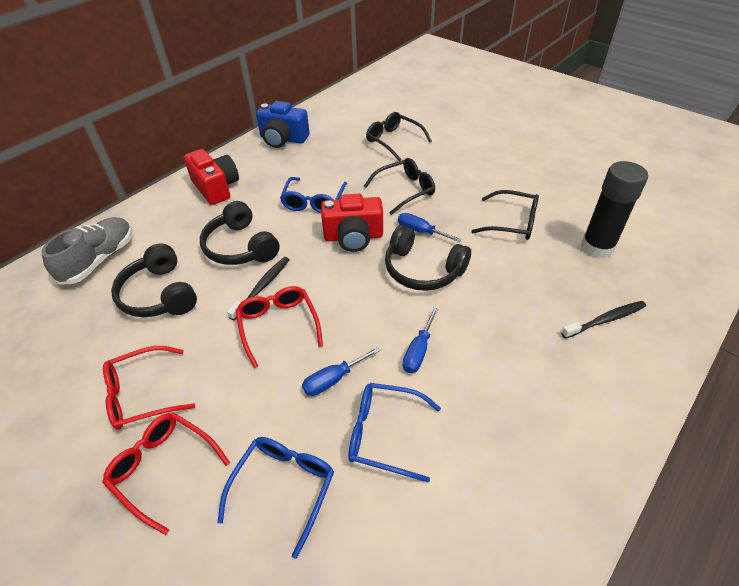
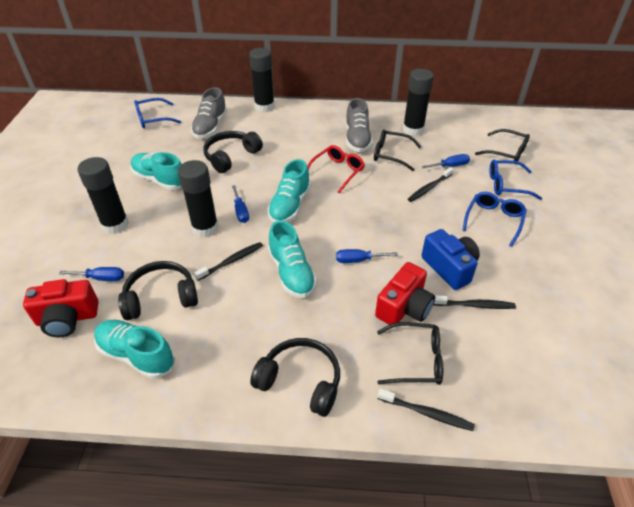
black glue stick: 1 -> 4
black toothbrush: 2 -> 4
blue screwdriver: 3 -> 4
grey shoe: 1 -> 2
red glasses: 3 -> 1
turquoise shoe: 0 -> 4

